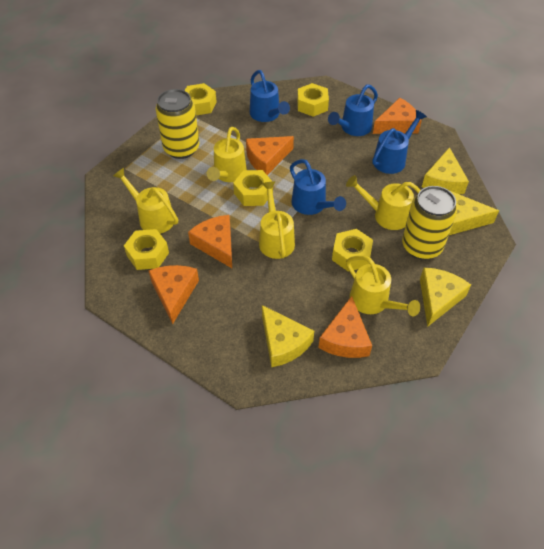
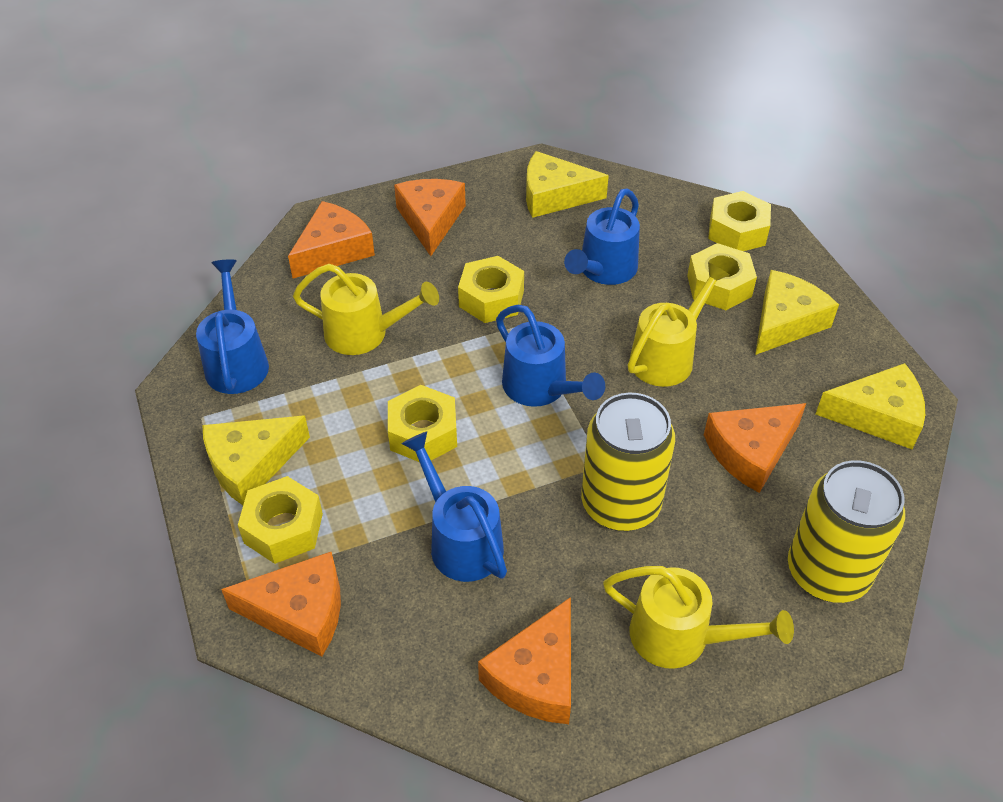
yellow watering can: 5 -> 3

